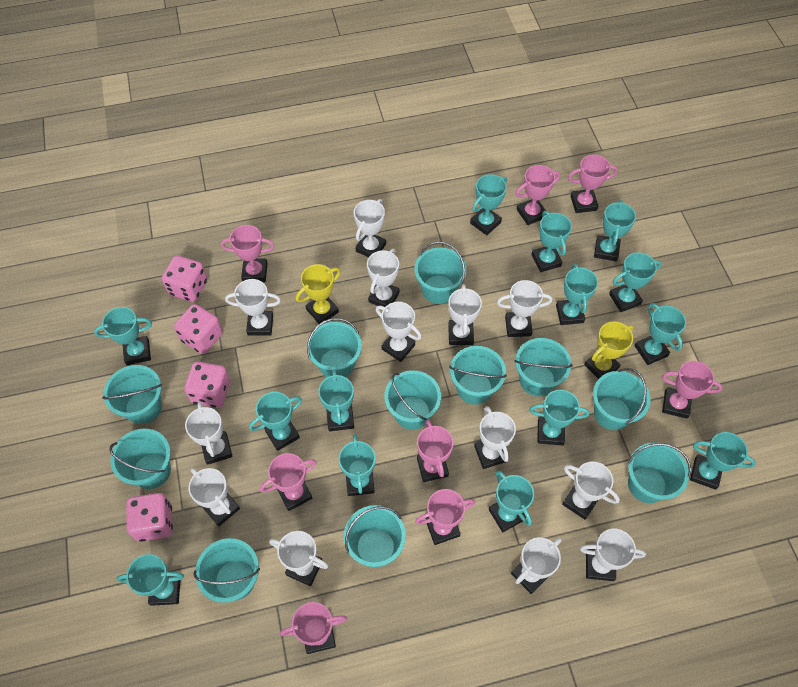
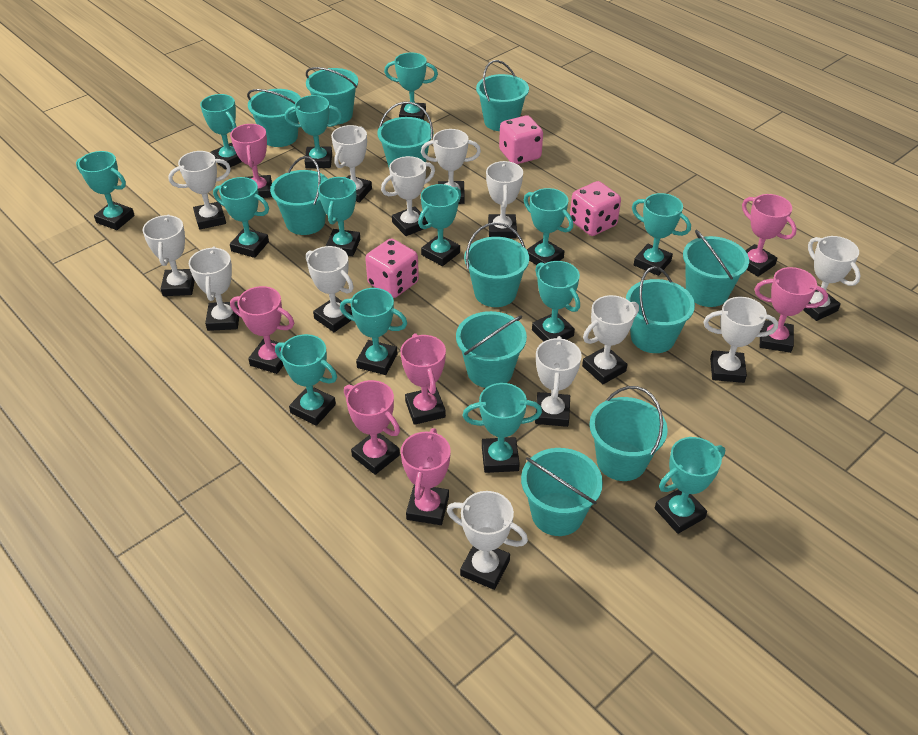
pink dice: 4 -> 3
pink trophy: 8 -> 7
yellow trophy: 2 -> 0

